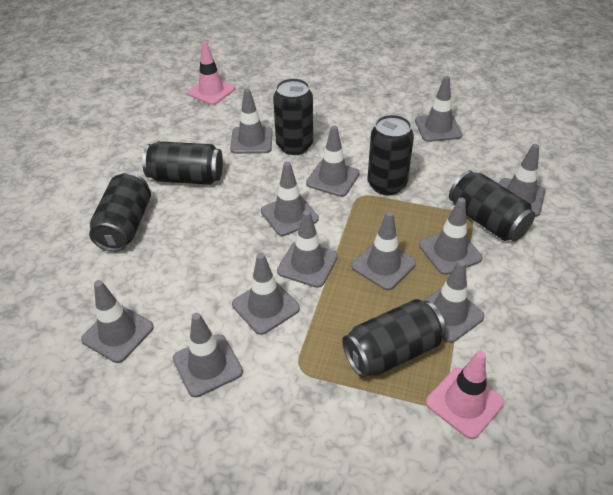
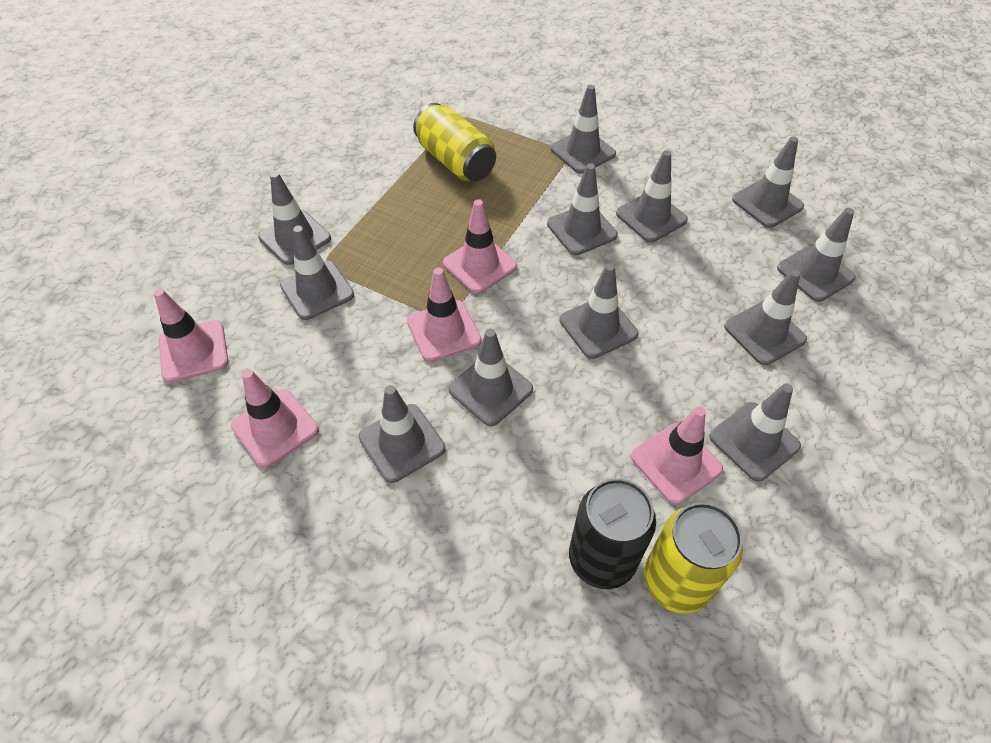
black can: 6 -> 1
pink traffic cone: 2 -> 5
yellow can: 0 -> 2

